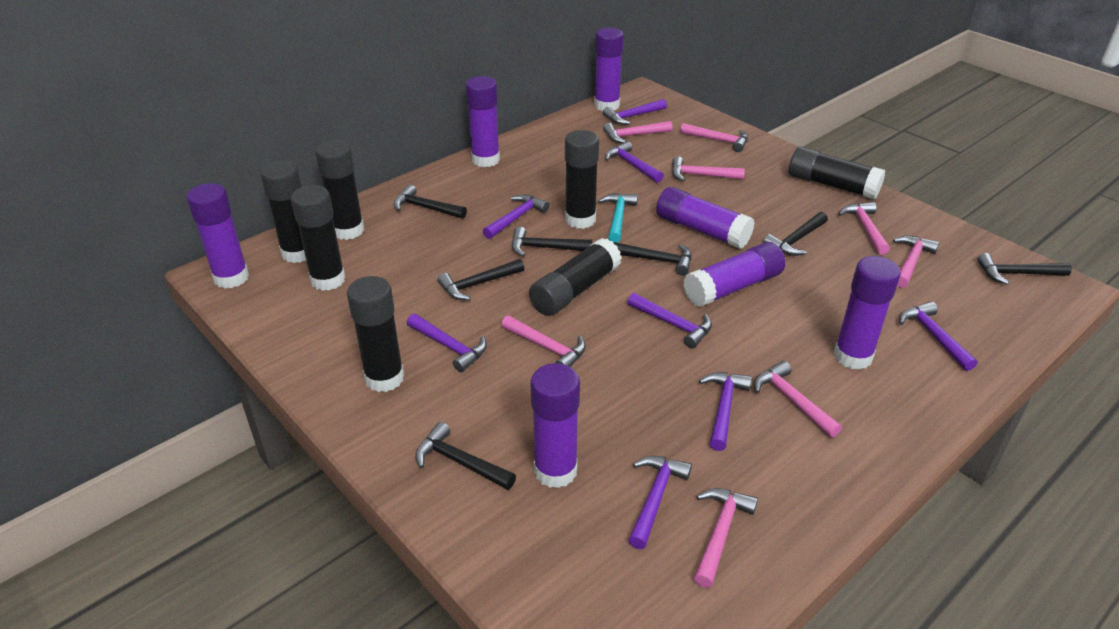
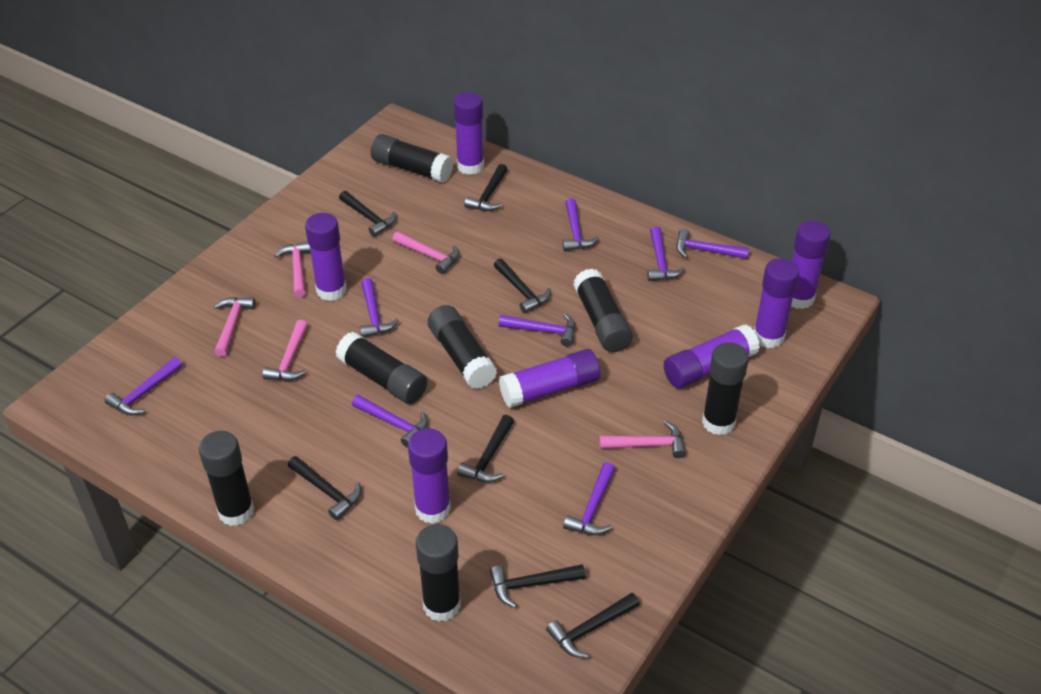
pink hammer: 8 -> 5
turquoise hammer: 1 -> 0

